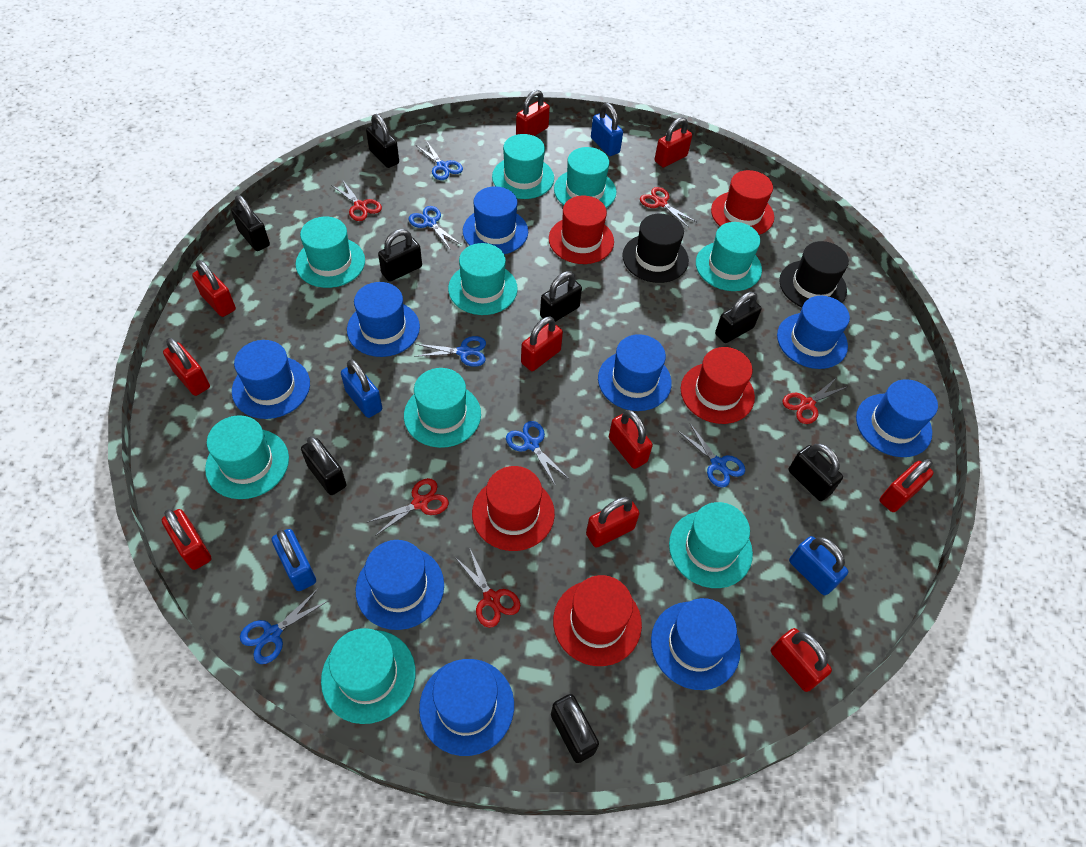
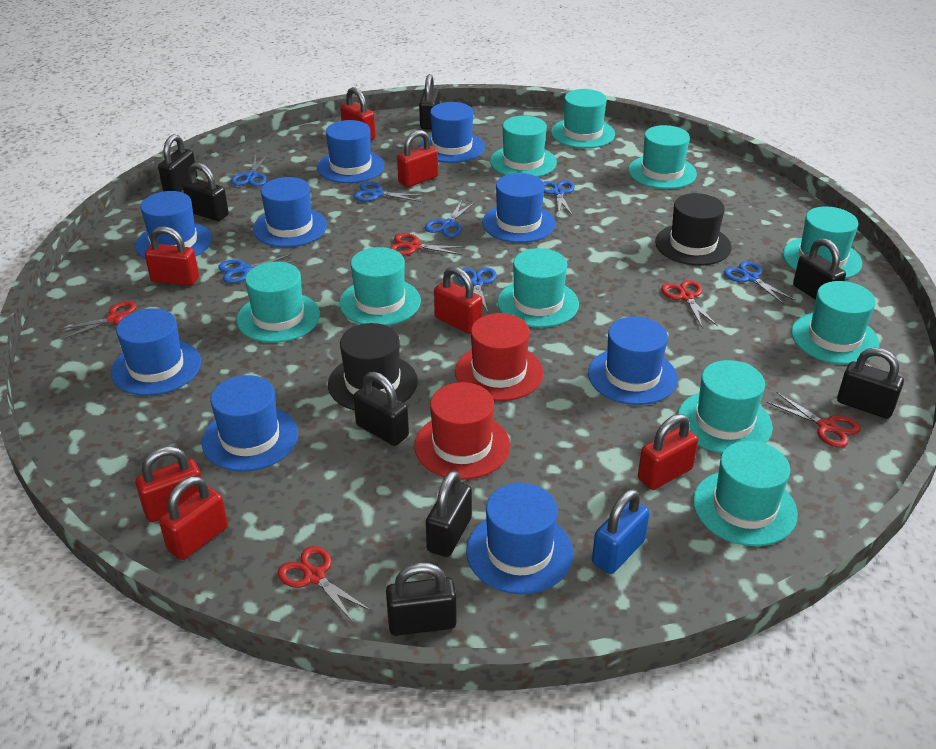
blue padlock: 4 -> 1
blue scissors: 6 -> 7
red hat: 5 -> 2
red padlock: 10 -> 7
turquoise hat: 9 -> 10

